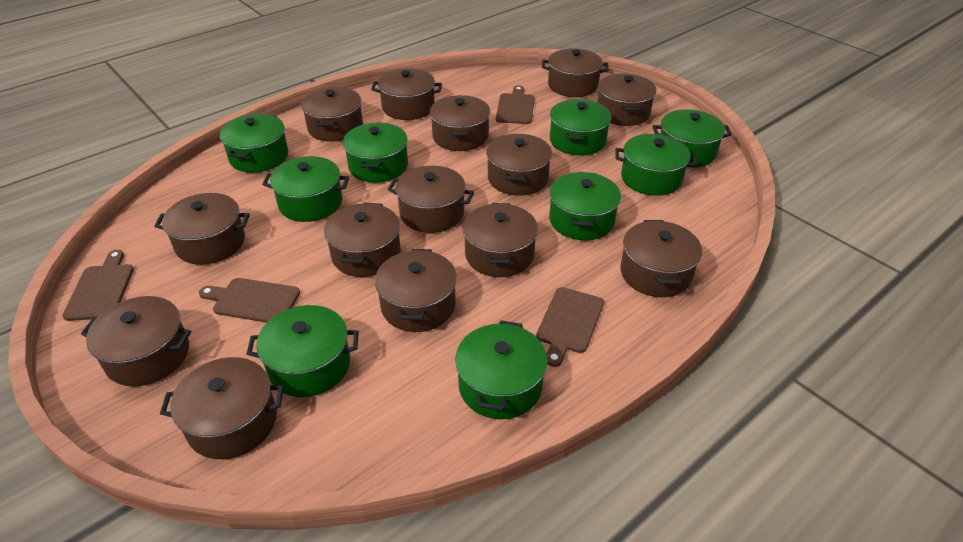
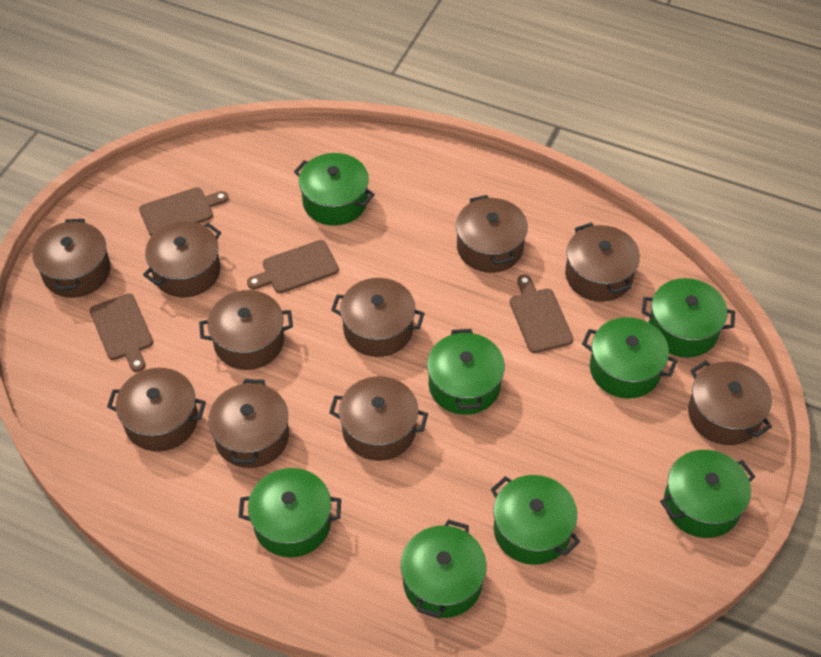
brown pot: 14 -> 10
green pot: 9 -> 8

